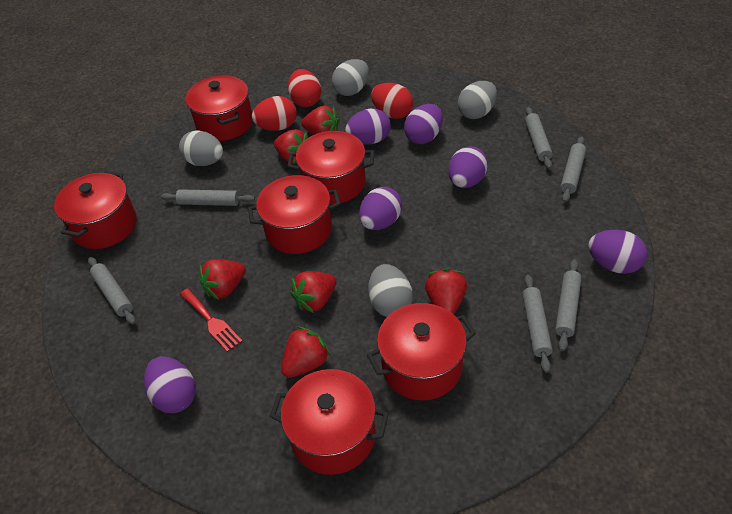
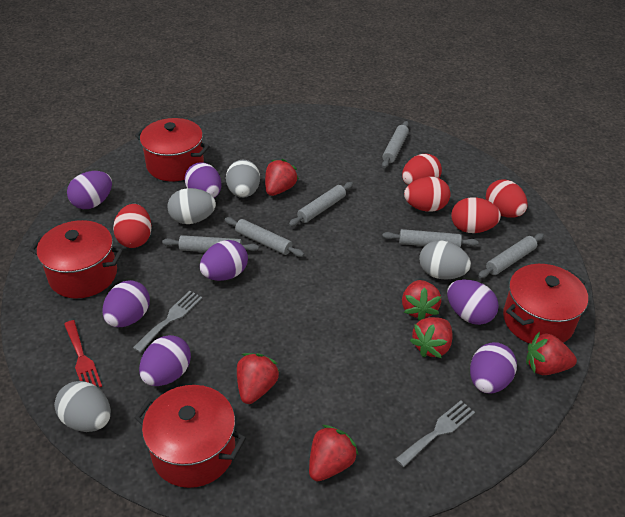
grey fork: 0 -> 2
purple egg: 6 -> 7
red egg: 3 -> 5
red pot: 6 -> 4

